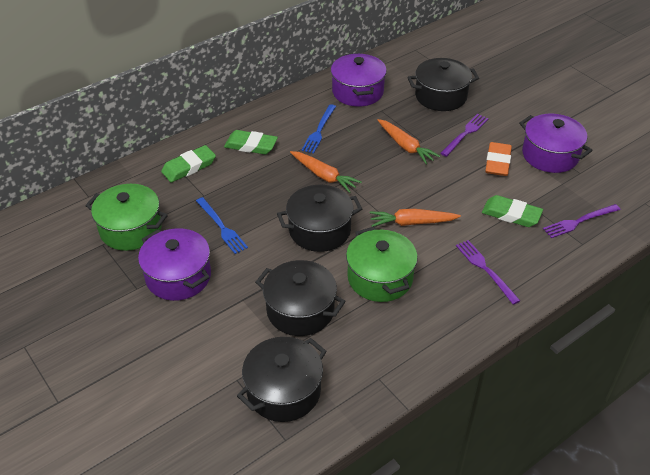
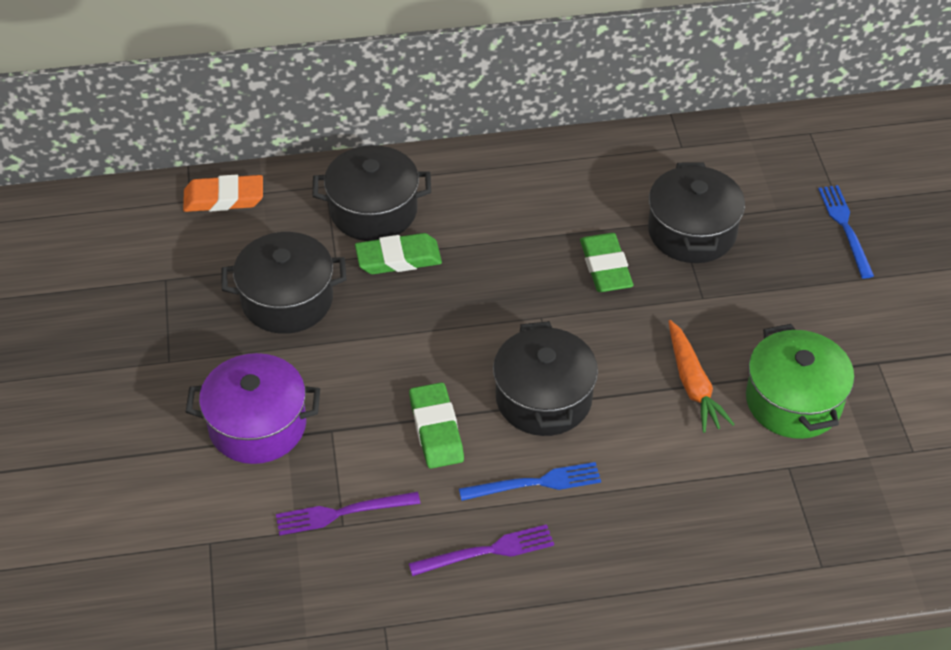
green pot: 2 -> 1
orange carrot: 3 -> 1
purple fork: 3 -> 2
purple pot: 3 -> 1

